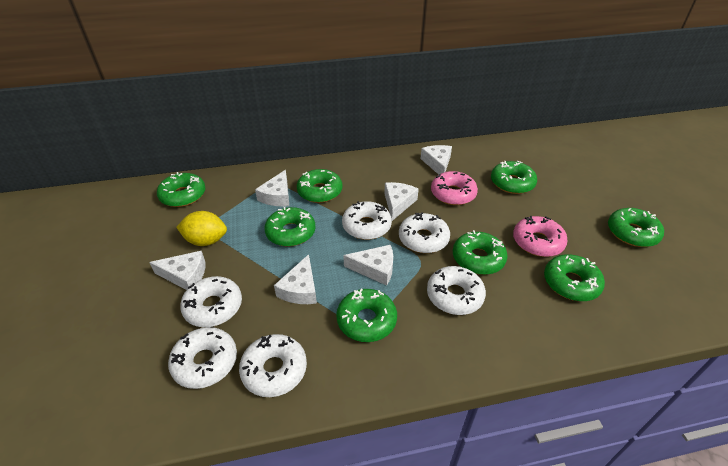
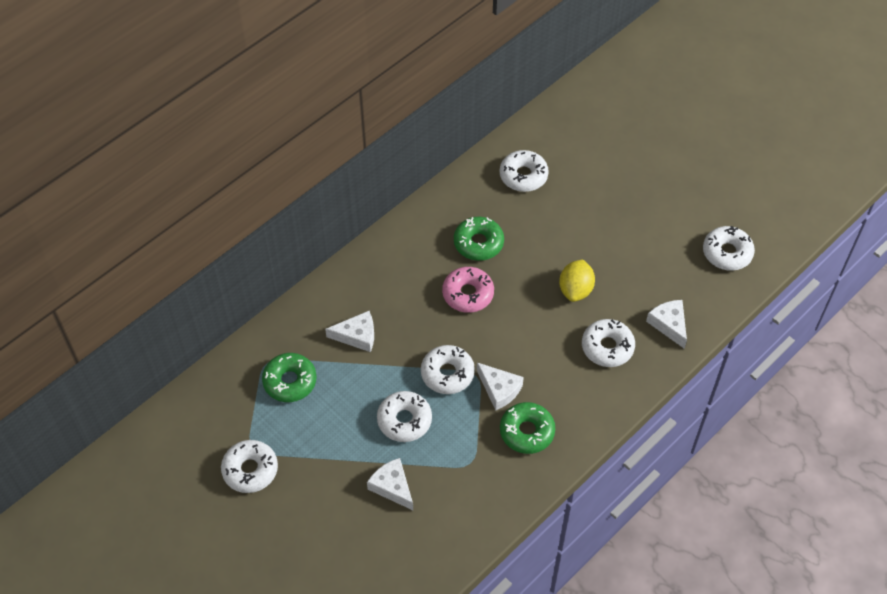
green donut: 8 -> 3
pink donut: 2 -> 1
white cheese: 6 -> 4

